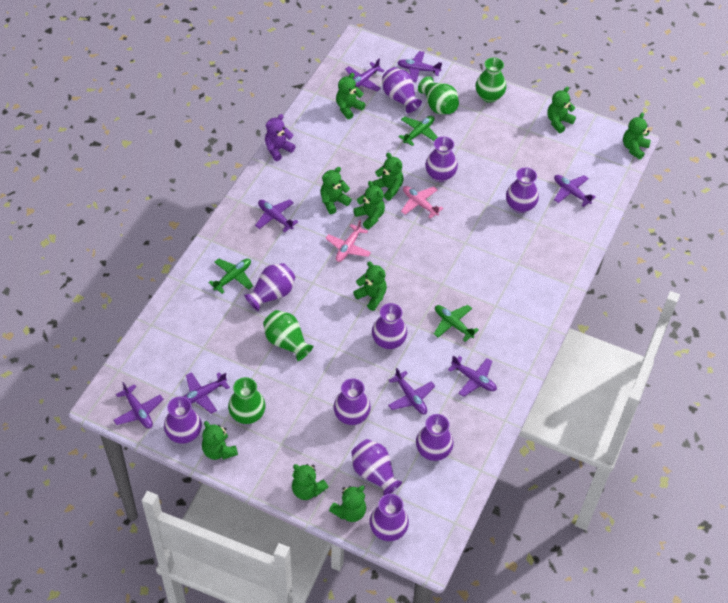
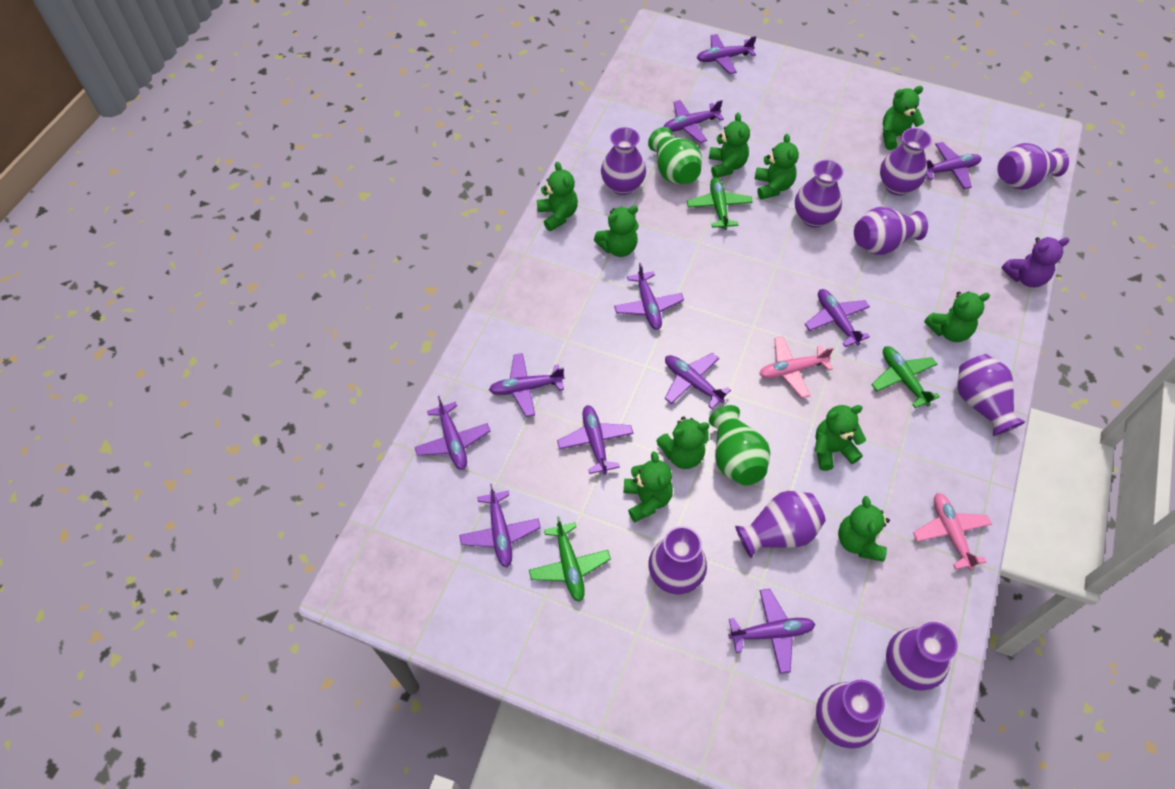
green vase: 4 -> 2
purple plane: 8 -> 11

